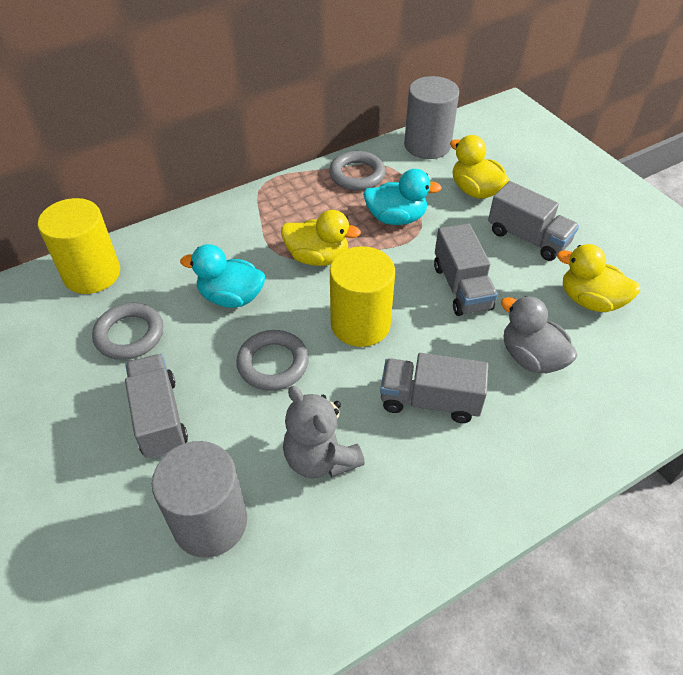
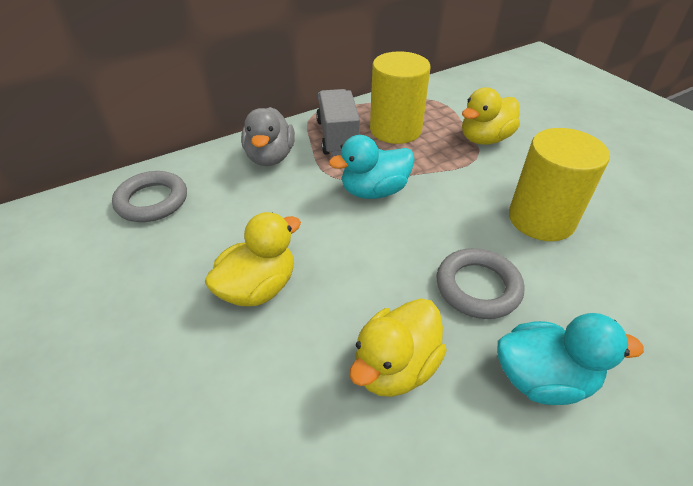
grey cylinder: 2 -> 0
grey ring: 3 -> 2
grey teddy bear: 1 -> 0
grey truck: 4 -> 1

